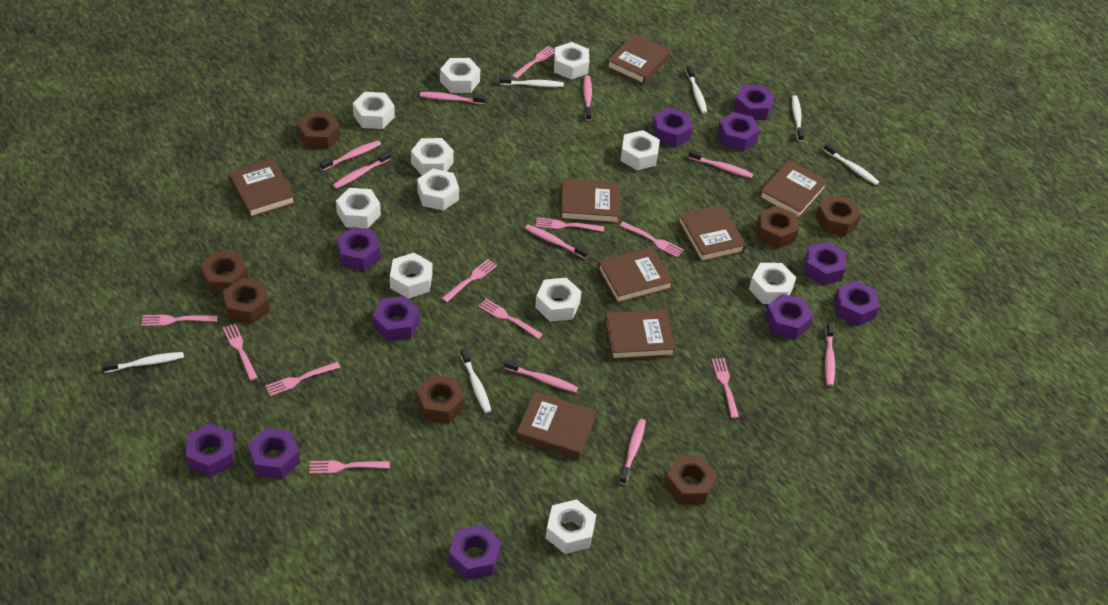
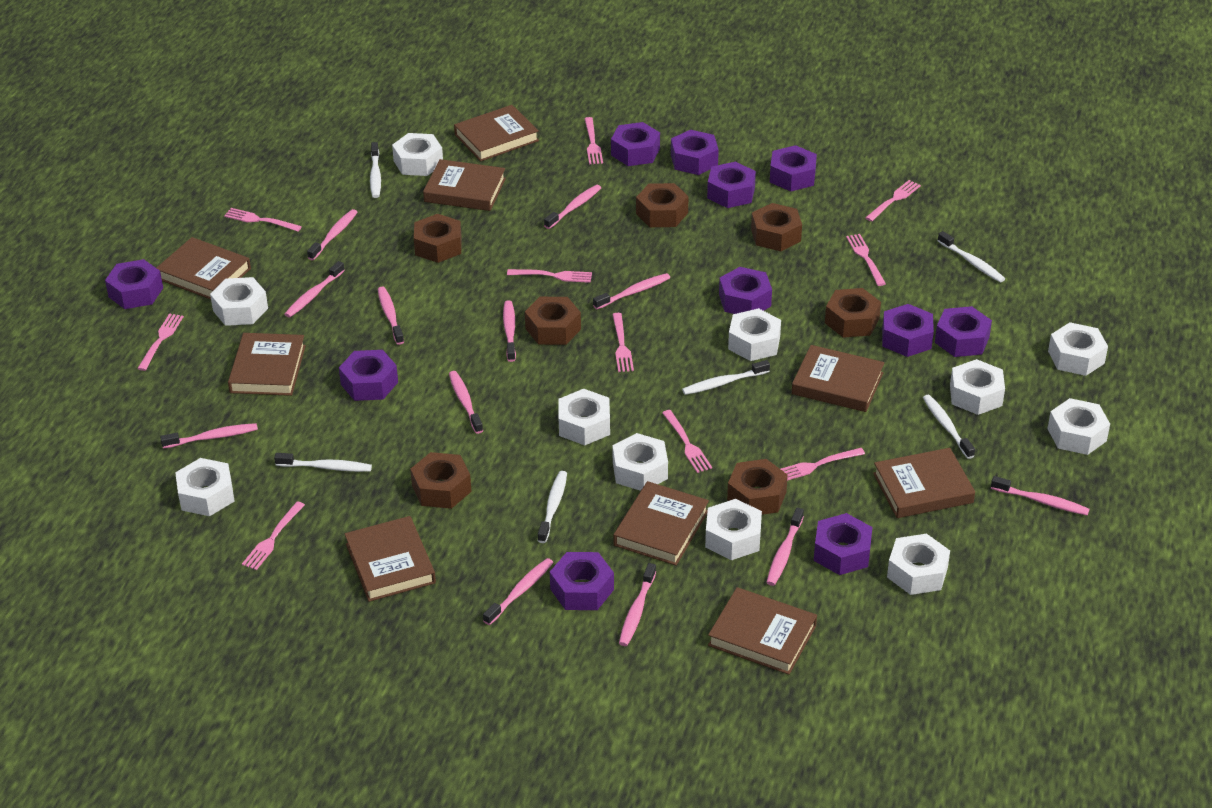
brown book: 8 -> 9
pink toothbrush: 9 -> 12

